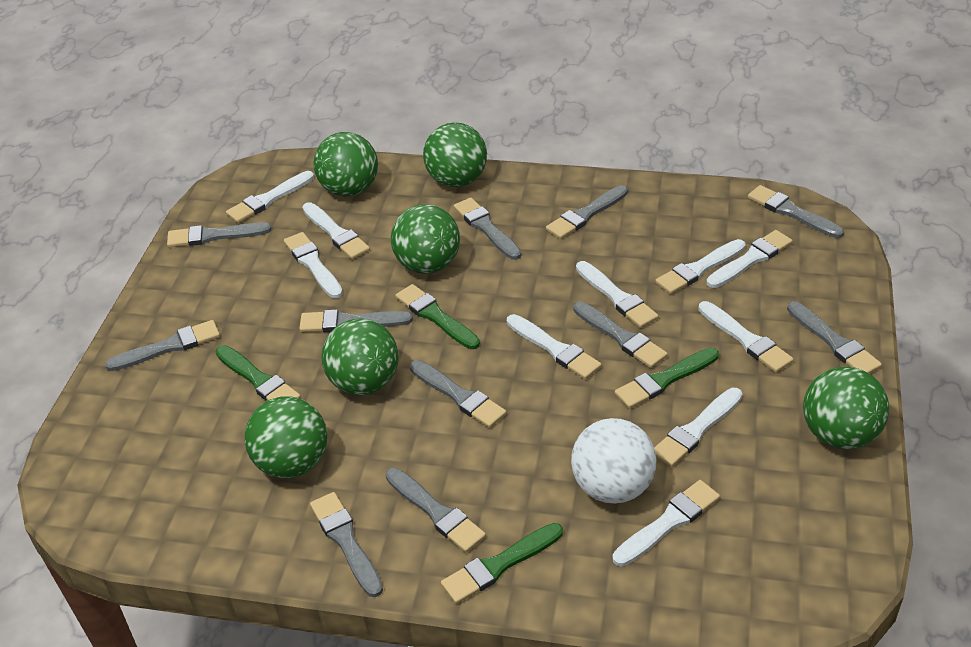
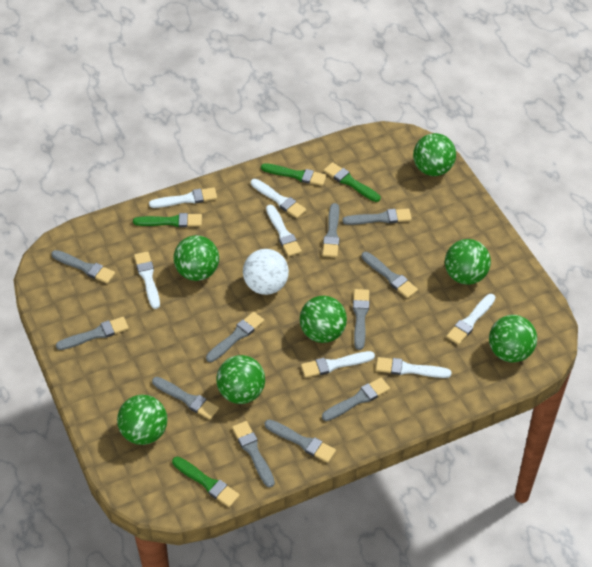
green ball: 6 -> 7
white brush: 10 -> 7

